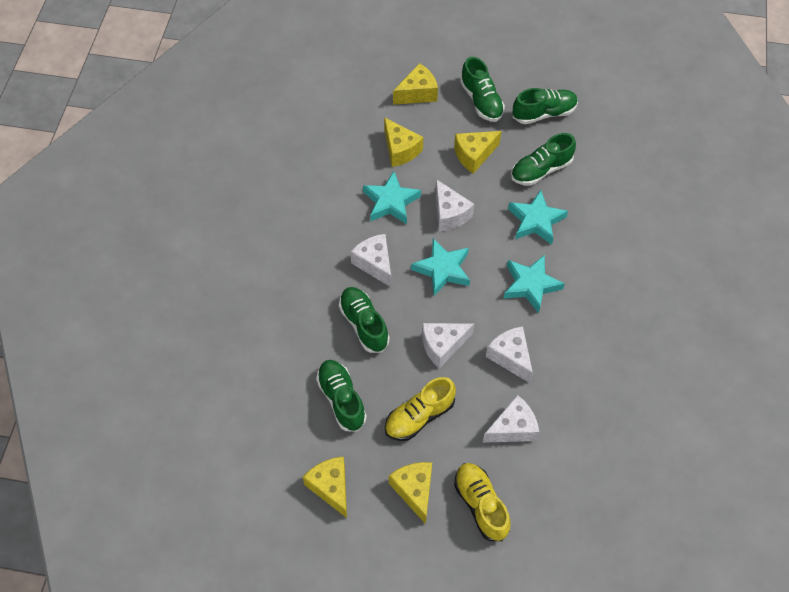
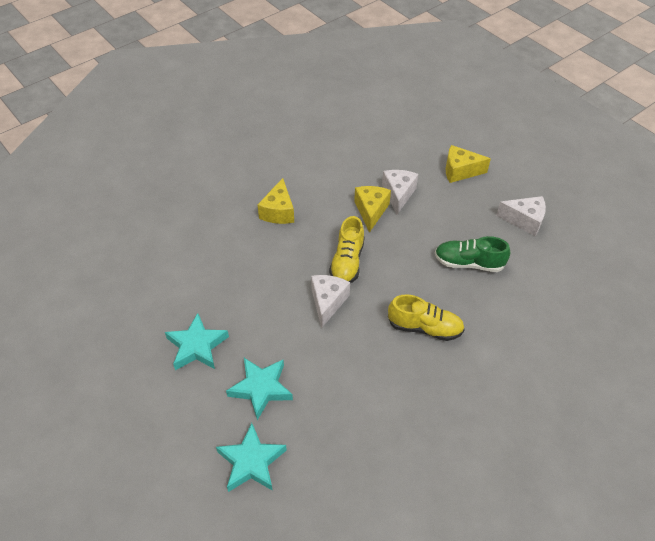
green shoe: 5 -> 1
turquoise star: 4 -> 3
white cheese: 5 -> 3
yellow cheese: 5 -> 3

